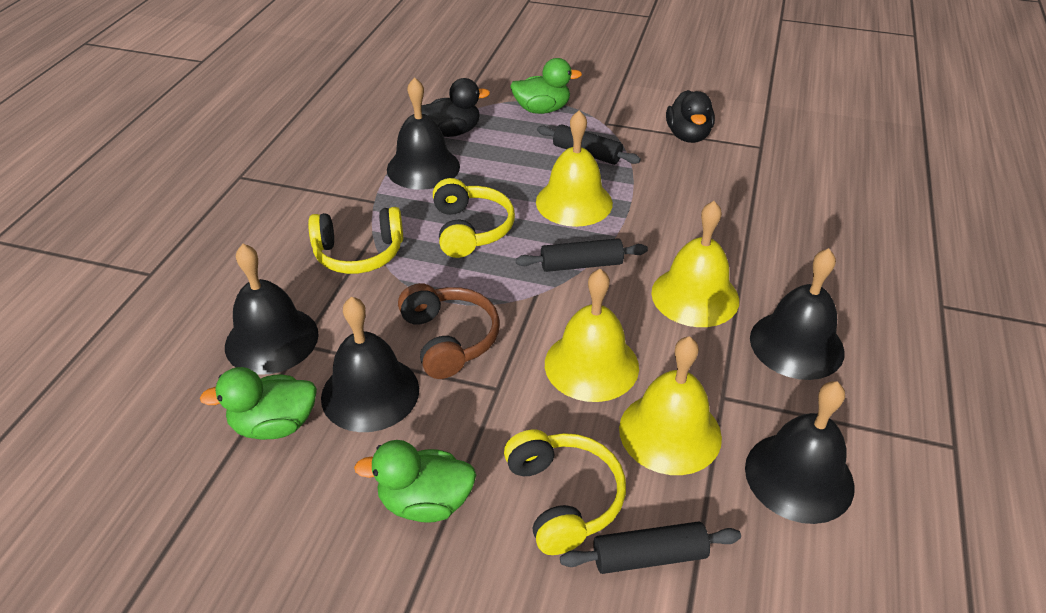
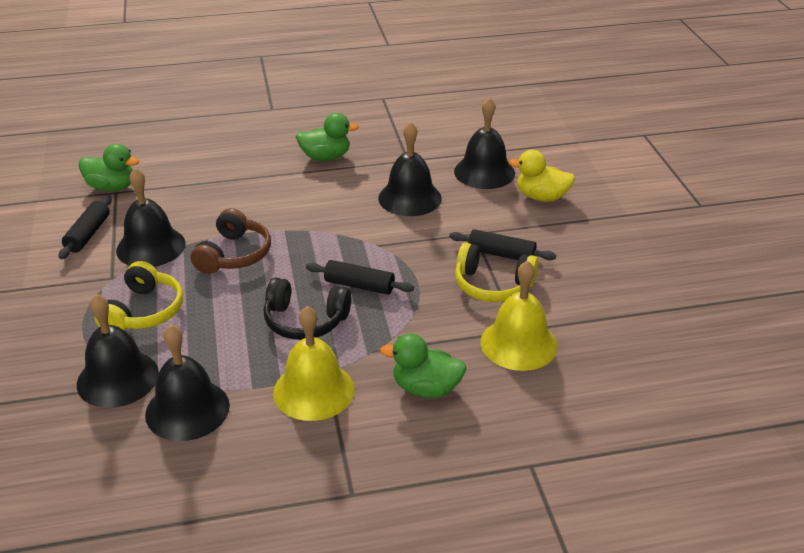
black duck: 2 -> 0
black headphones: 0 -> 1
yellow bell: 4 -> 2
yellow duck: 0 -> 1
yellow headphones: 3 -> 2

